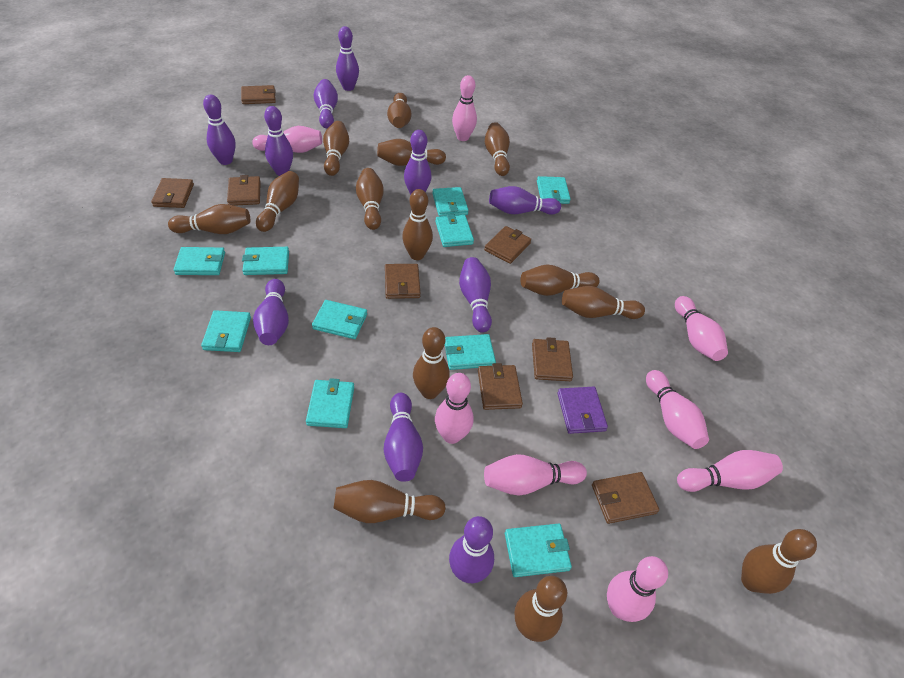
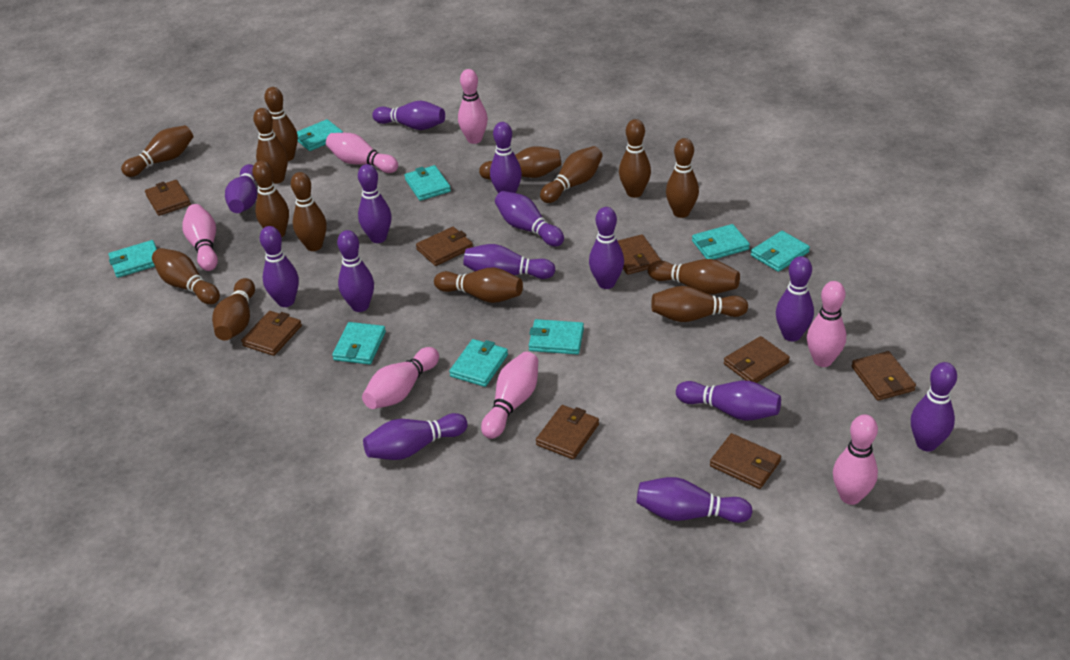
pink bowling pin: 8 -> 7
purple bowling pin: 10 -> 14
purple wallet: 1 -> 0
turquoise wallet: 10 -> 8

